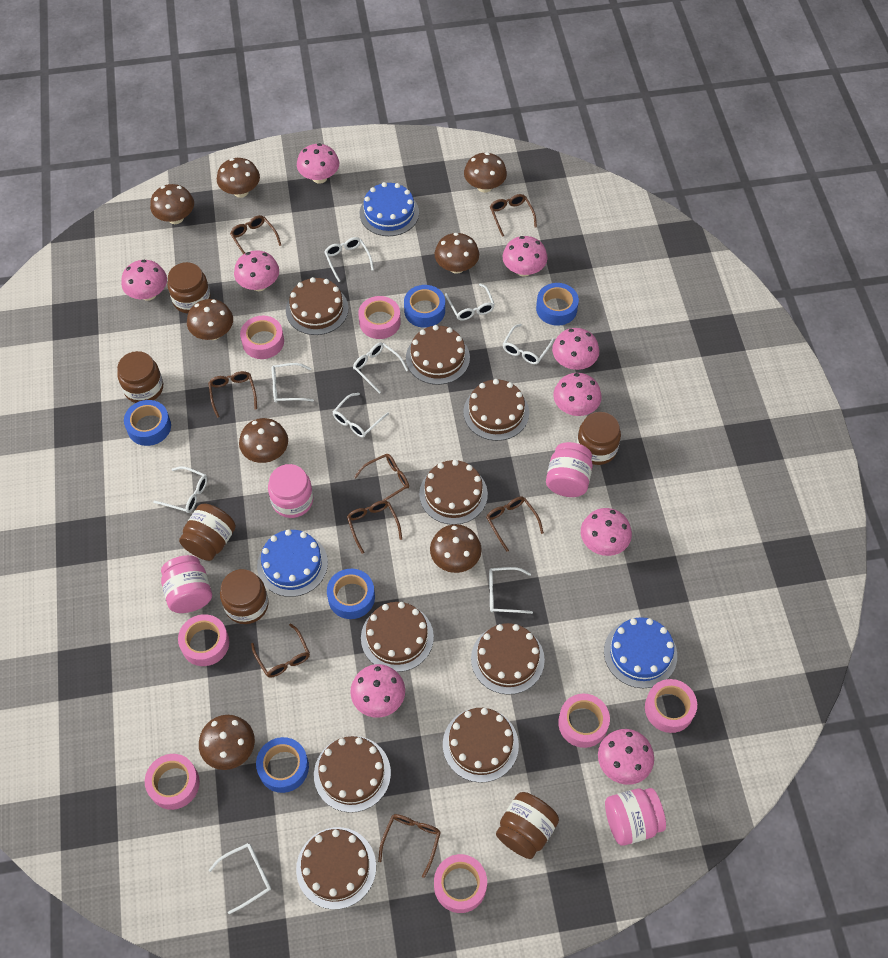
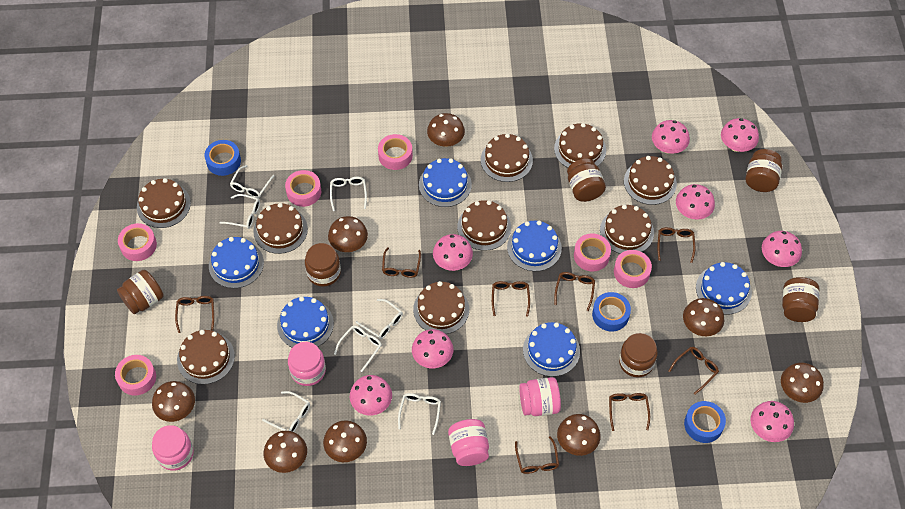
blue cake: 3 -> 6
blue tape: 5 -> 3
pink mushroom: 9 -> 8
pink tape: 7 -> 6
white glasses: 9 -> 7

